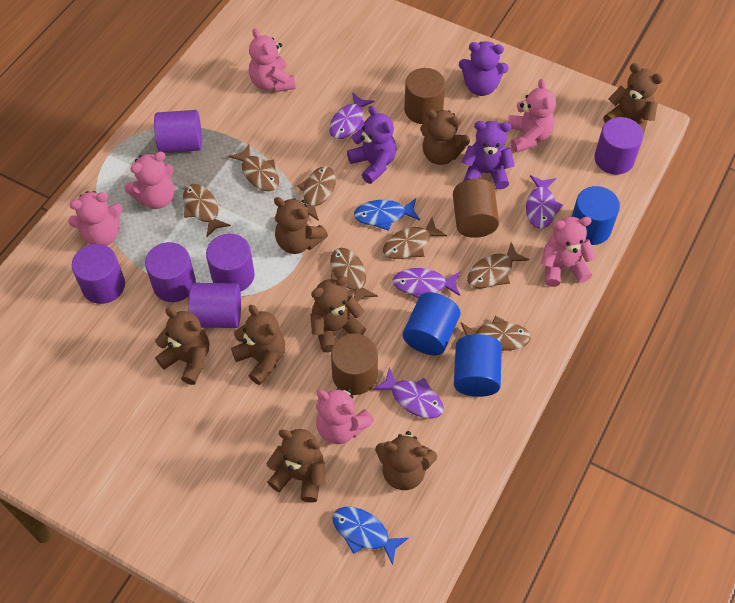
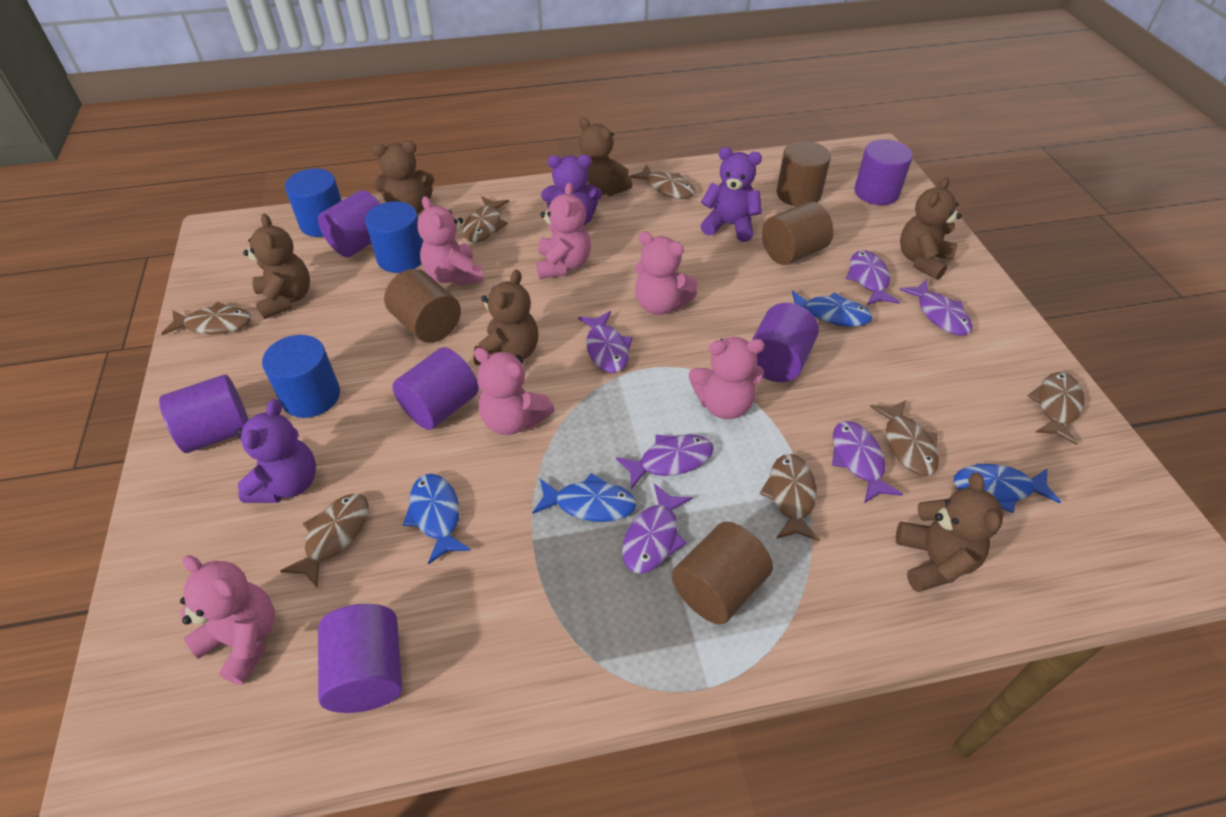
blue fish: 2 -> 4
brown cylinder: 3 -> 4
brown teddy bear: 8 -> 6
purple fish: 4 -> 6

